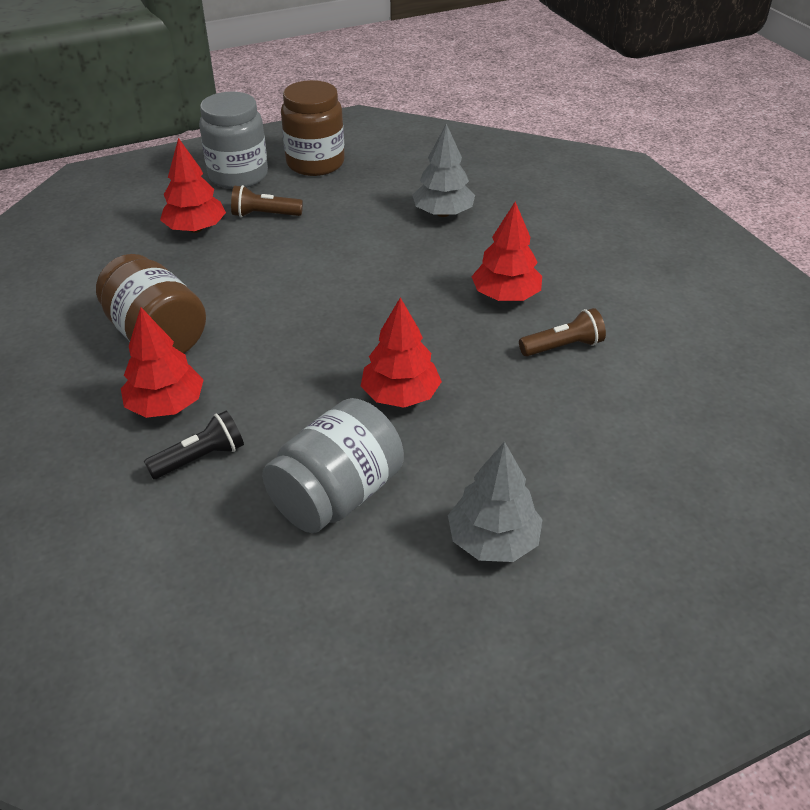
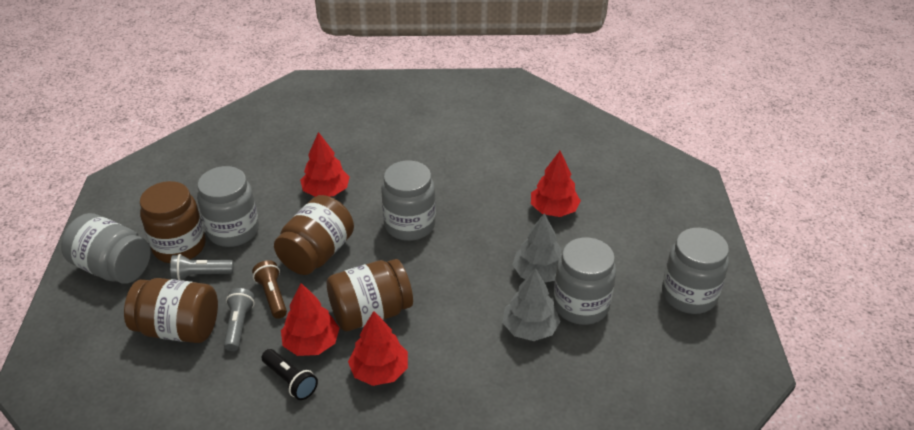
brown flashlight: 2 -> 1
brown jar: 2 -> 4
grey flashlight: 0 -> 2
grey jar: 2 -> 5

